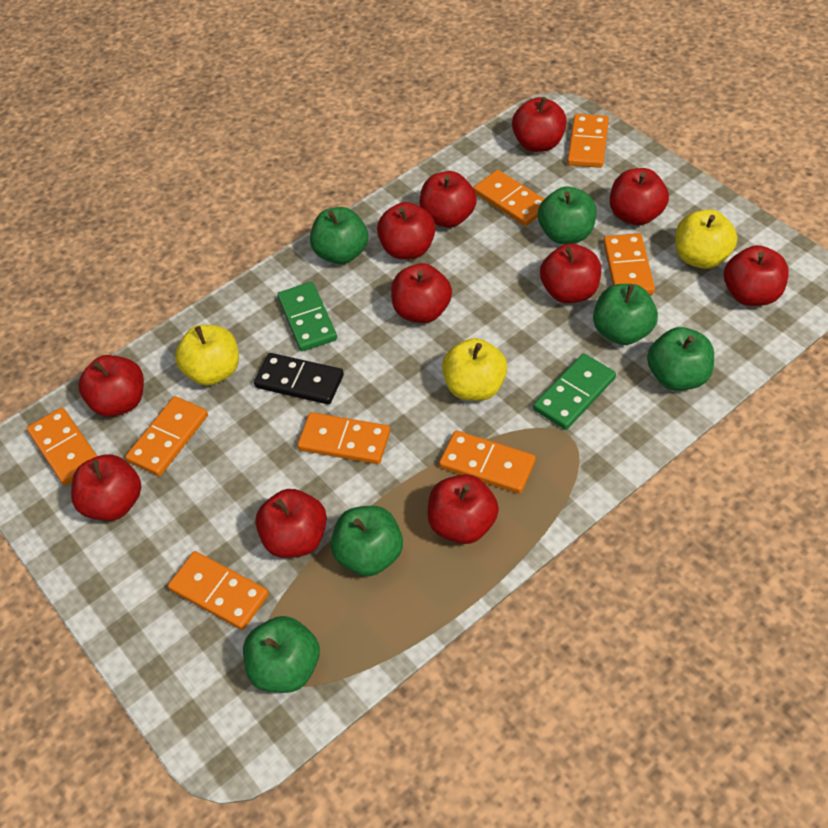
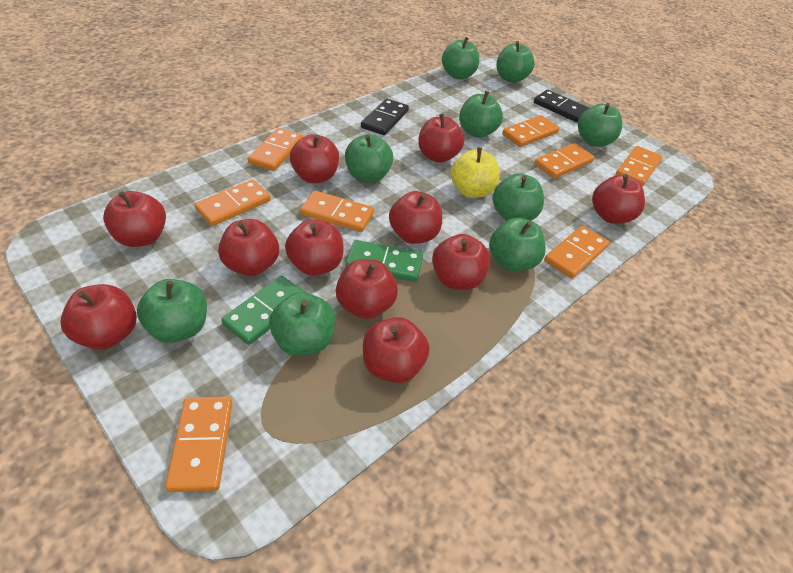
black domino: 1 -> 2
green apple: 6 -> 9
yellow apple: 3 -> 1

